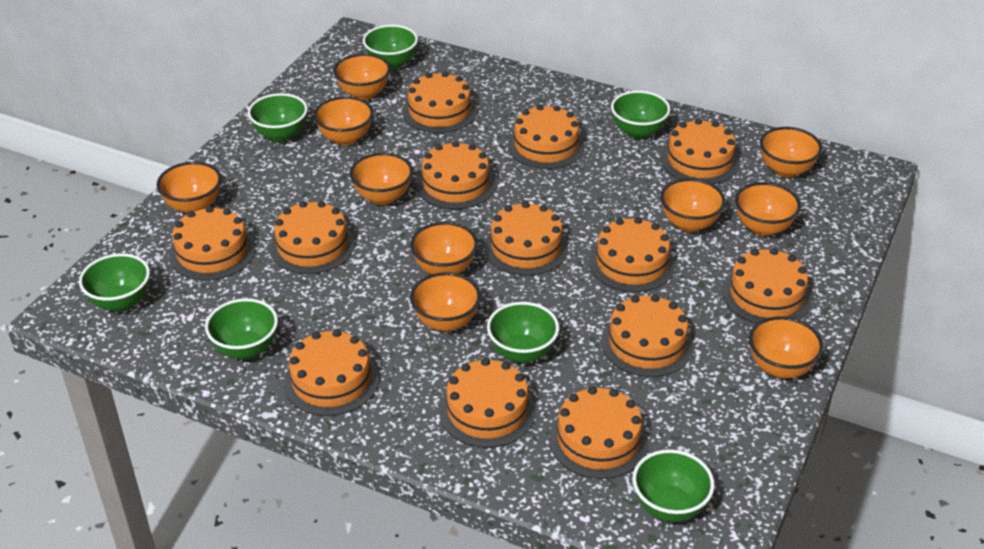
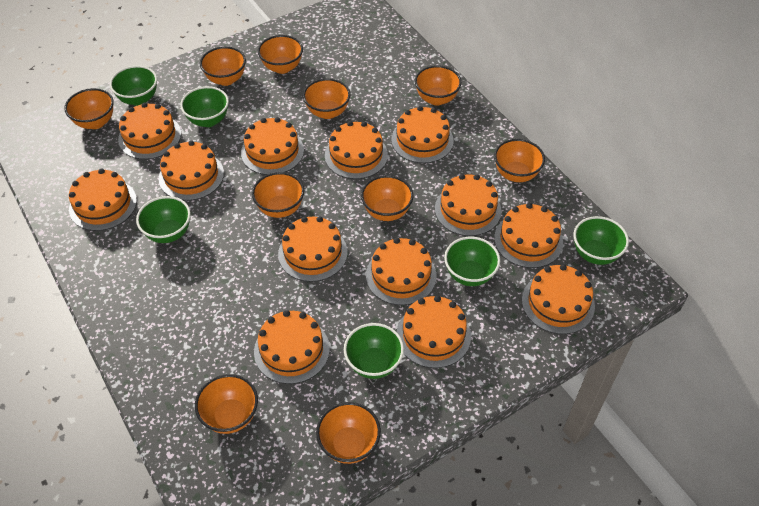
green bowl: 7 -> 6

